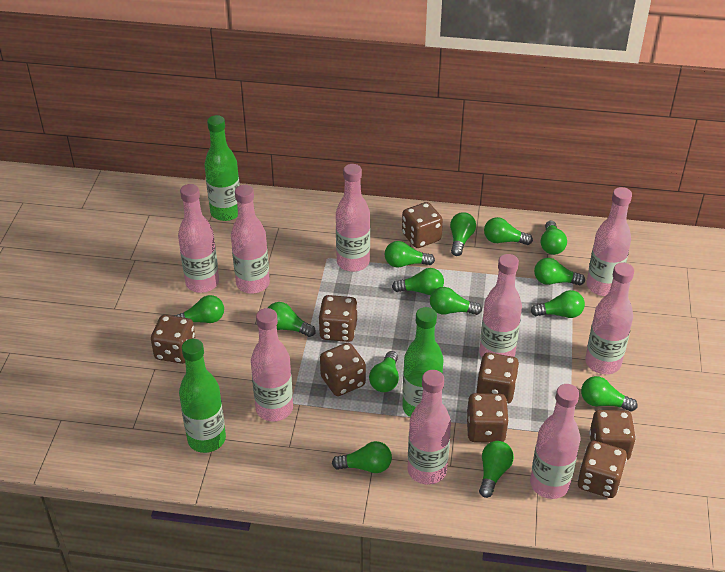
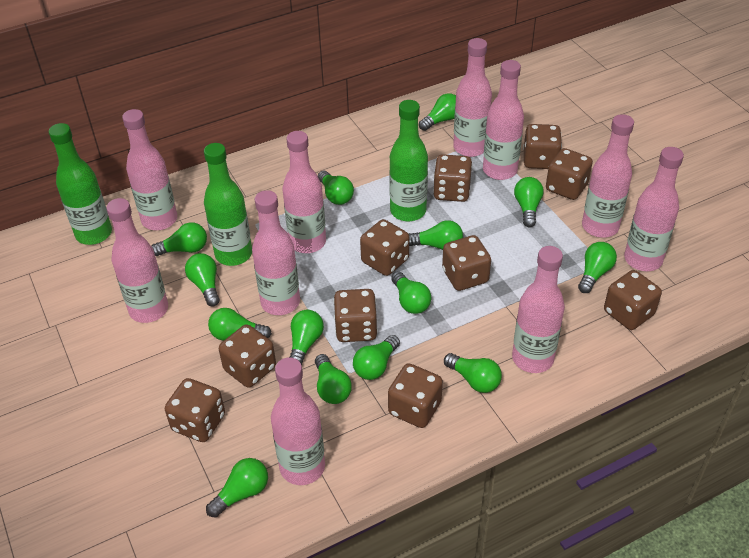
brown dice: 8 -> 10
pink bottle: 9 -> 10

